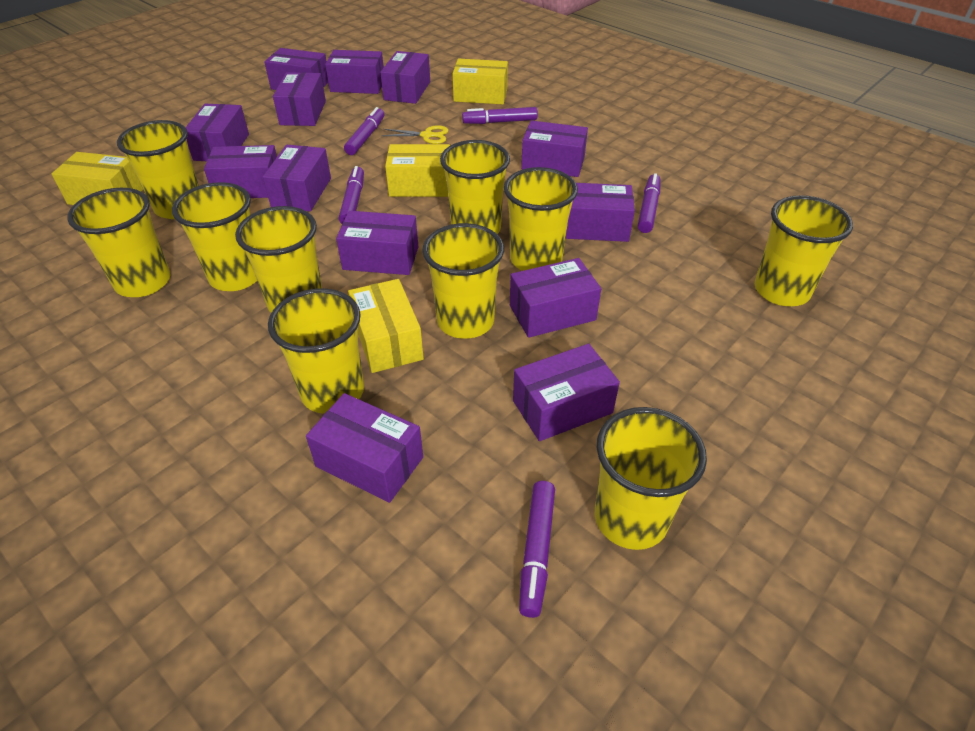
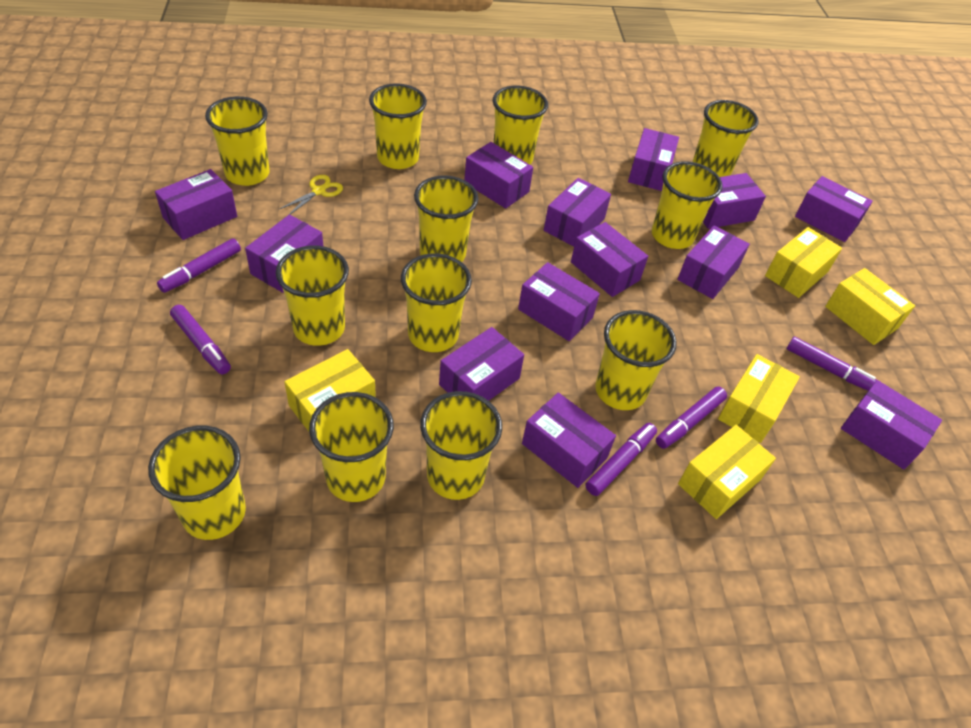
yellow box: 4 -> 5
yellow cup: 10 -> 12

